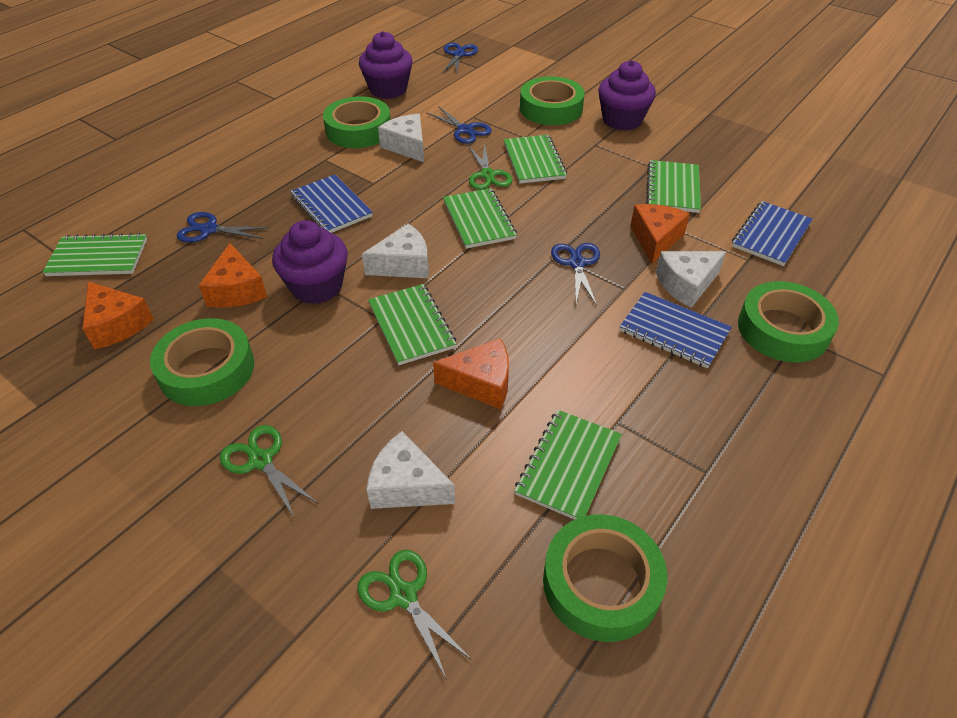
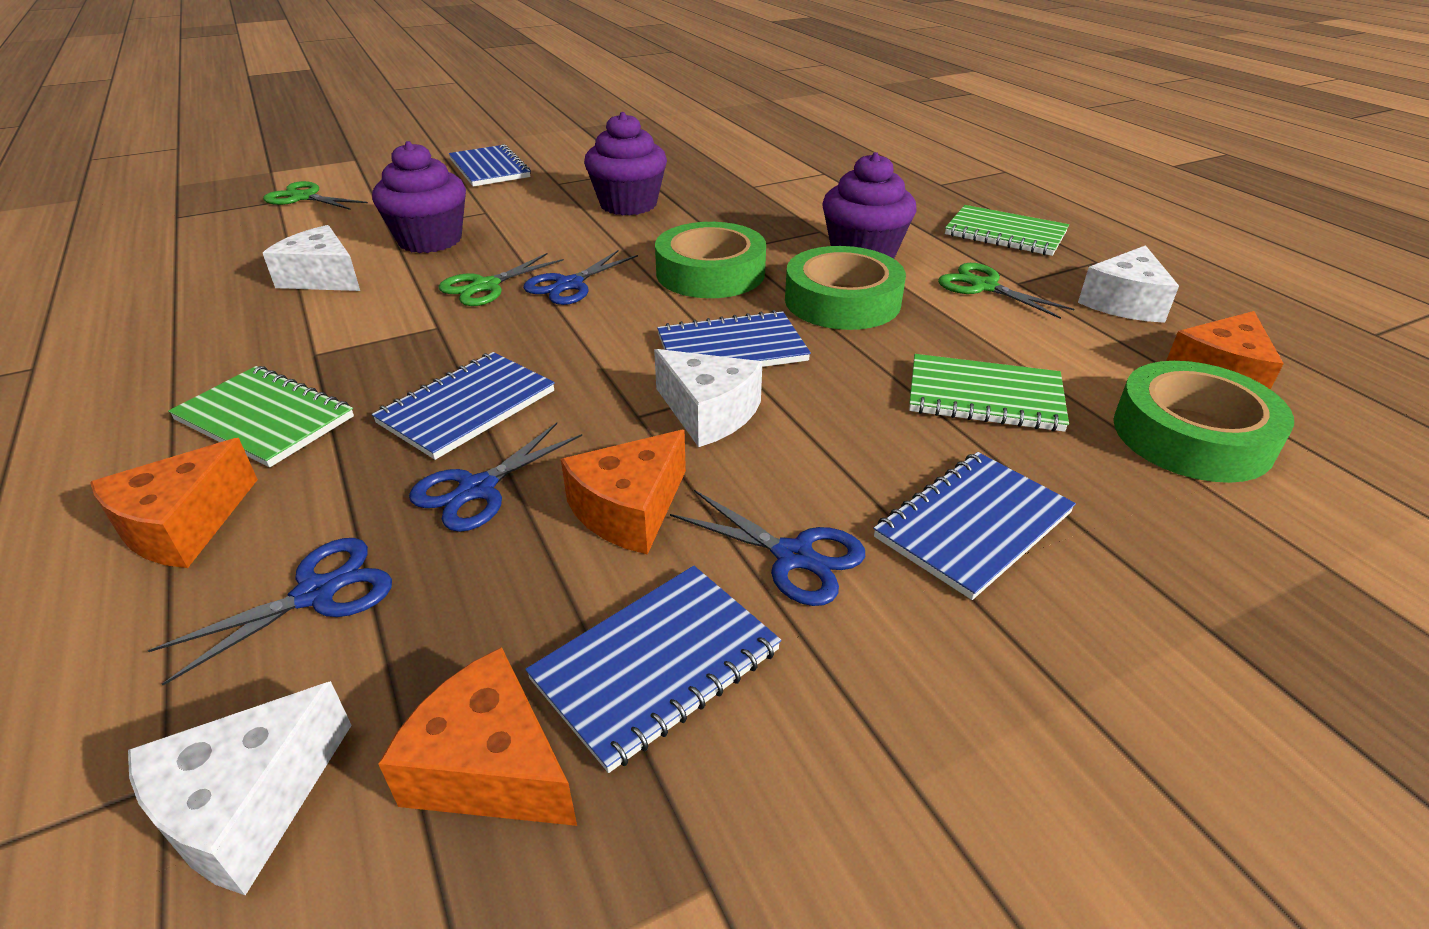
blue notebook: 3 -> 5
green notebook: 6 -> 3
green tape: 5 -> 3

